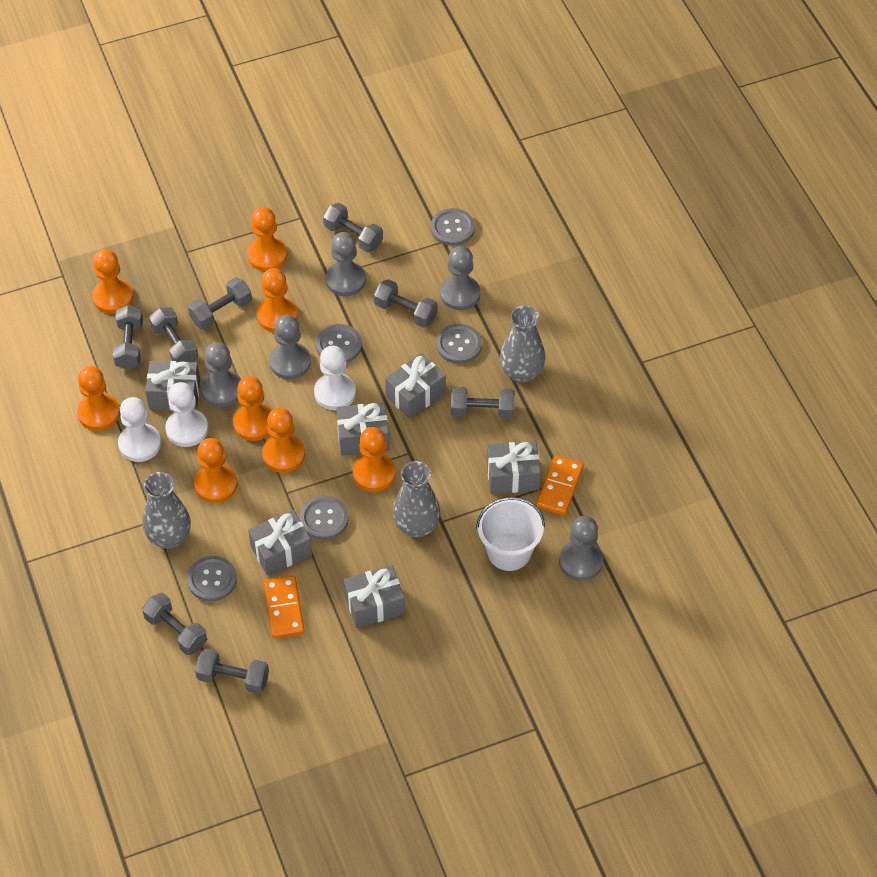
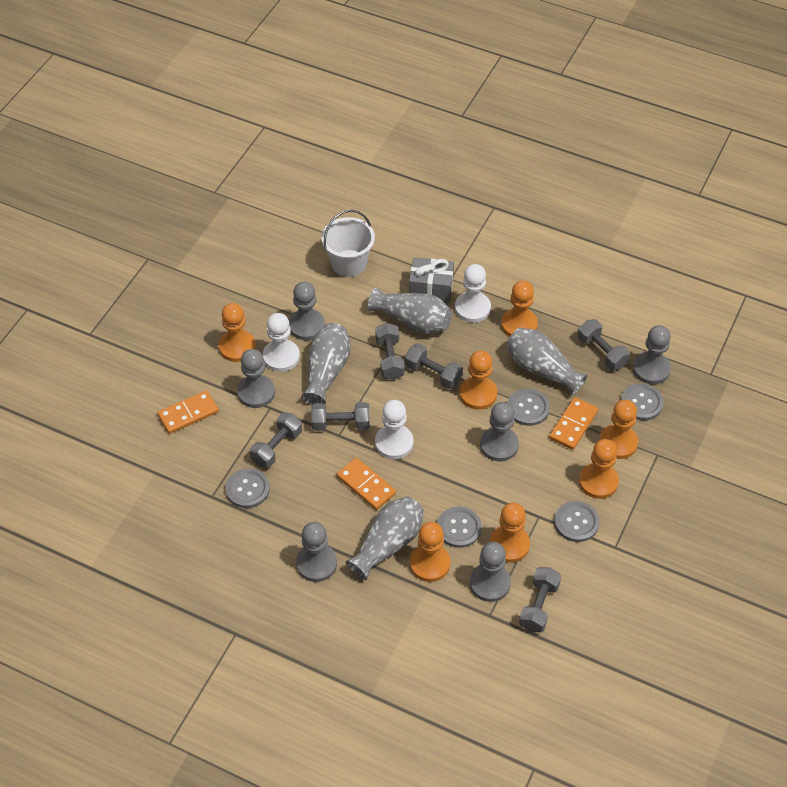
grey dumbbell: 8 -> 6
grey gift: 6 -> 1
grey pawn: 5 -> 6
grey vase: 3 -> 4
orange domino: 2 -> 3
orange pawn: 8 -> 7

